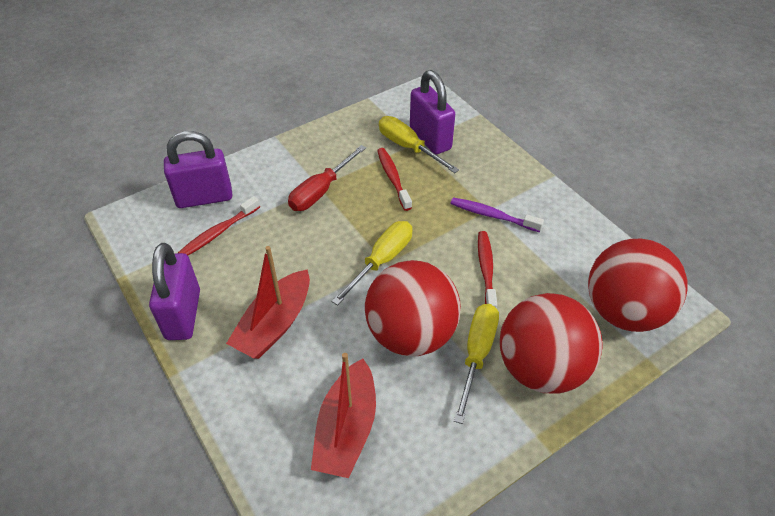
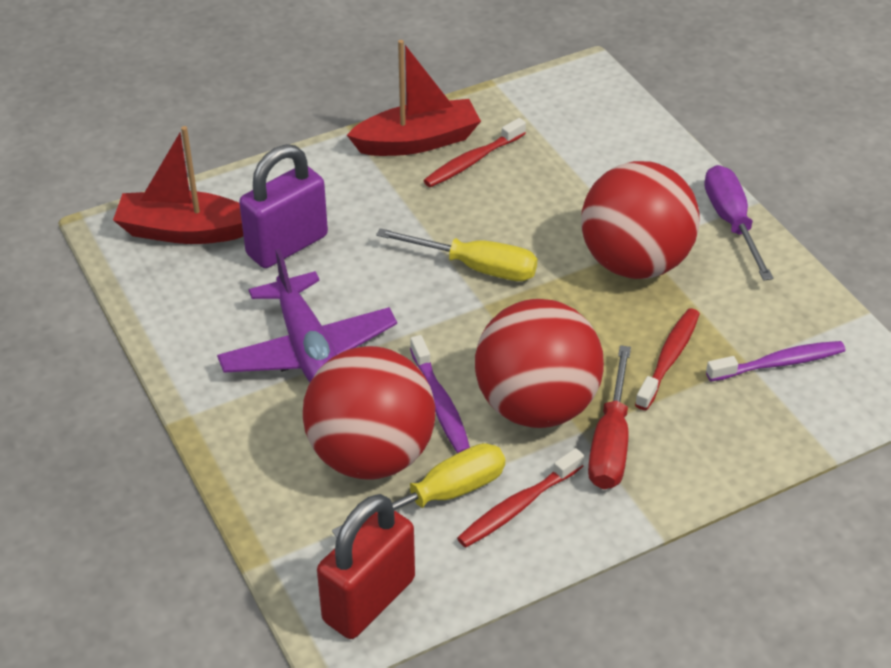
purple padlock: 3 -> 1
purple plane: 0 -> 1
purple screwdriver: 0 -> 1
purple toothbrush: 1 -> 2
red padlock: 0 -> 1
yellow screwdriver: 3 -> 2

